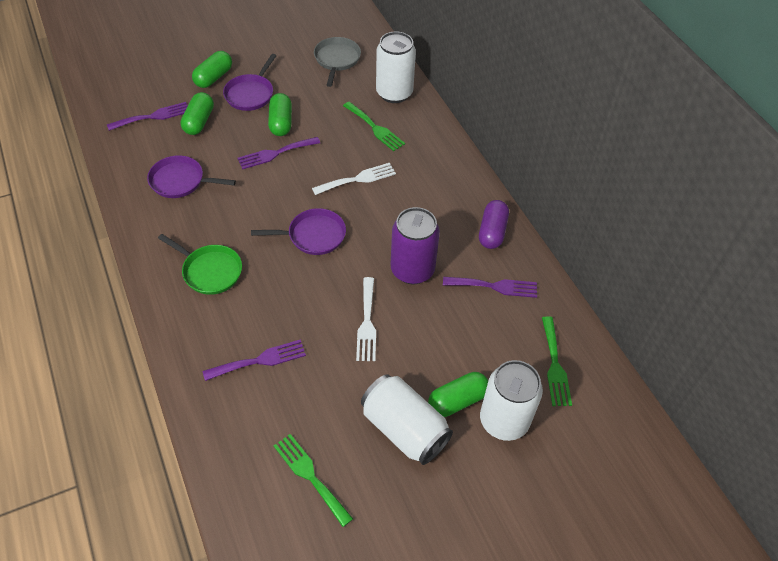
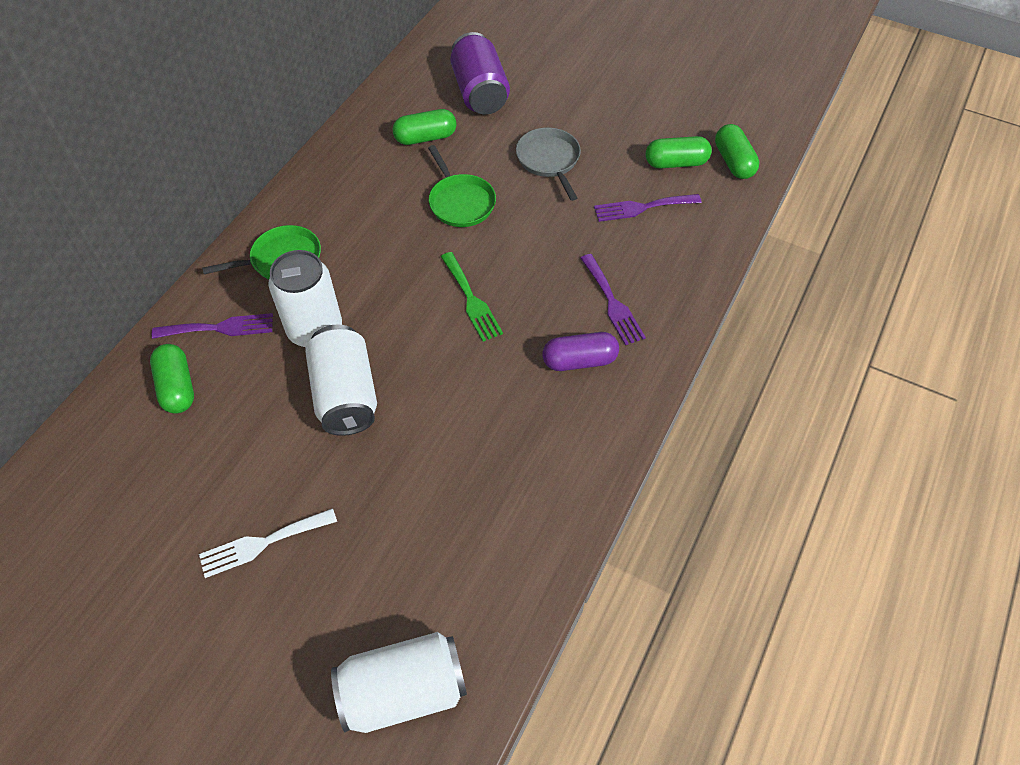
green fork: 3 -> 1
green pan: 1 -> 2
purple fork: 4 -> 3
purple pan: 3 -> 0
white fork: 2 -> 1

